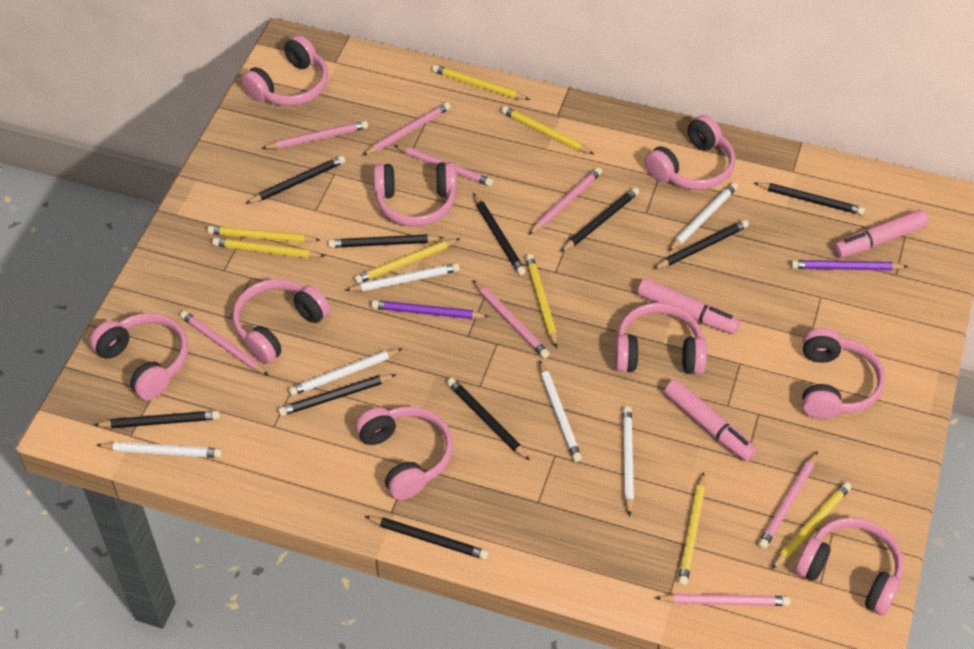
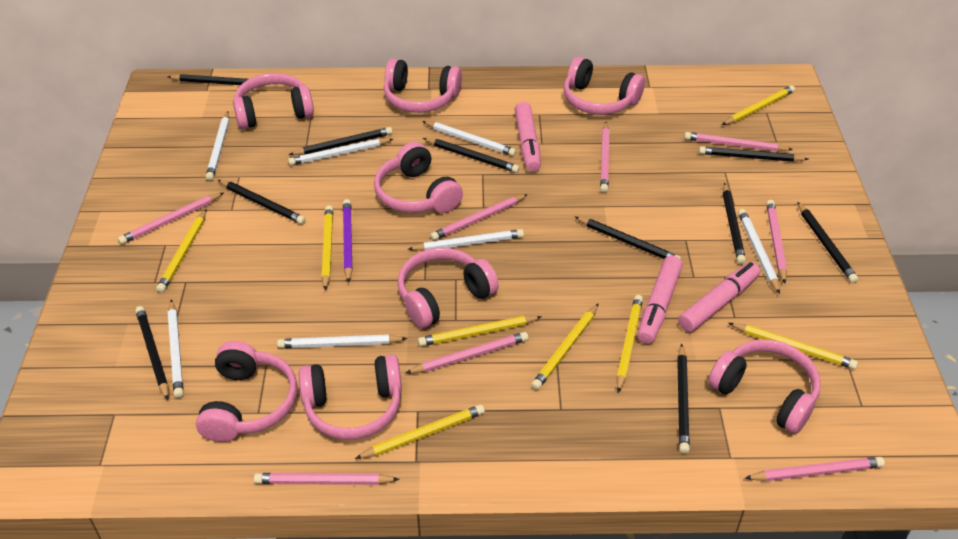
pink headphones: 9 -> 8
purple pencil: 2 -> 1
white pencil: 6 -> 7

